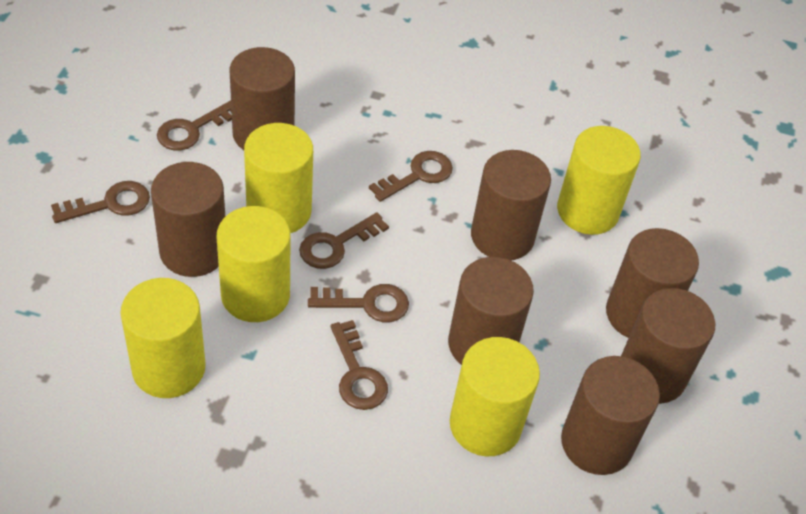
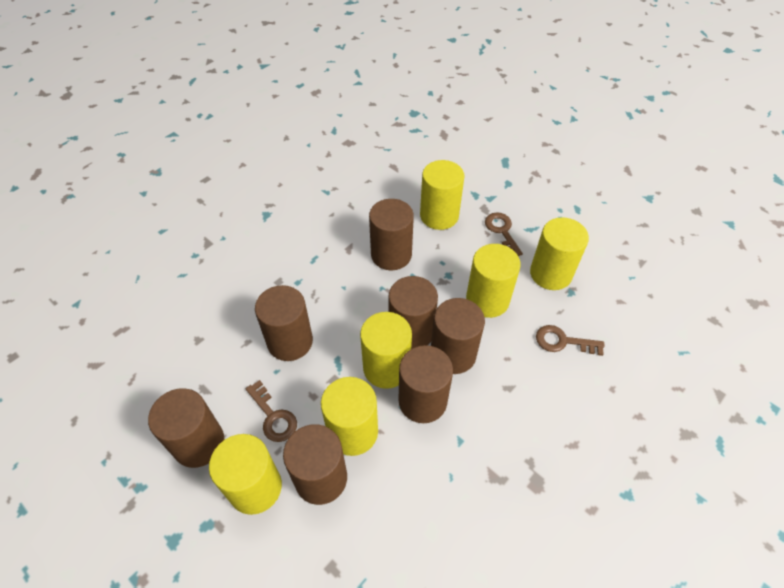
brown key: 6 -> 3
yellow cylinder: 5 -> 6

